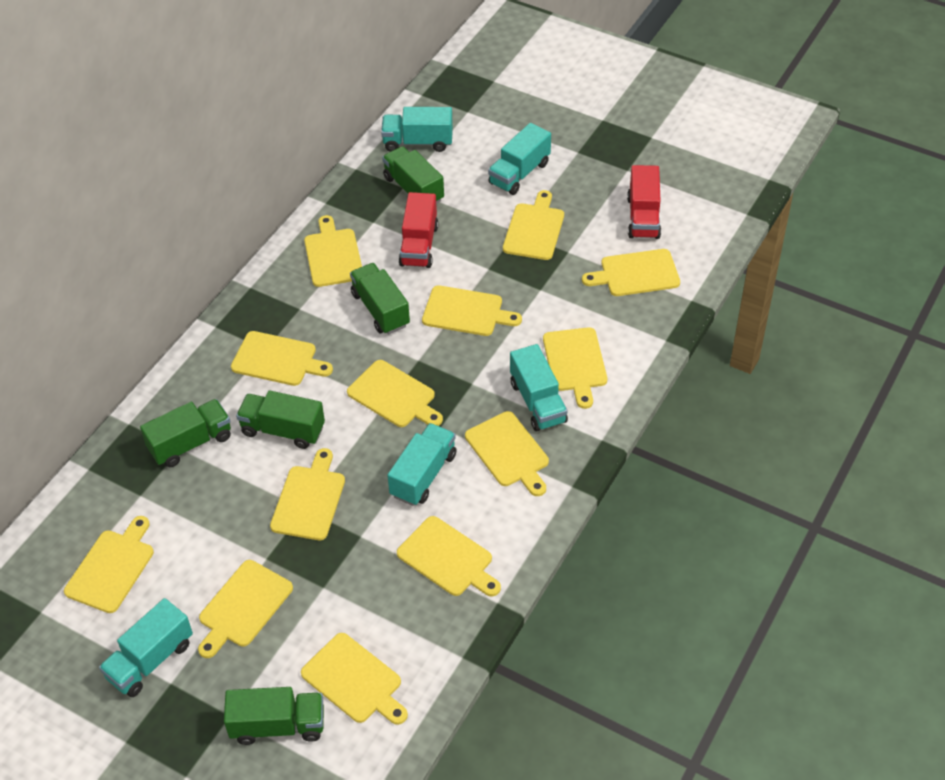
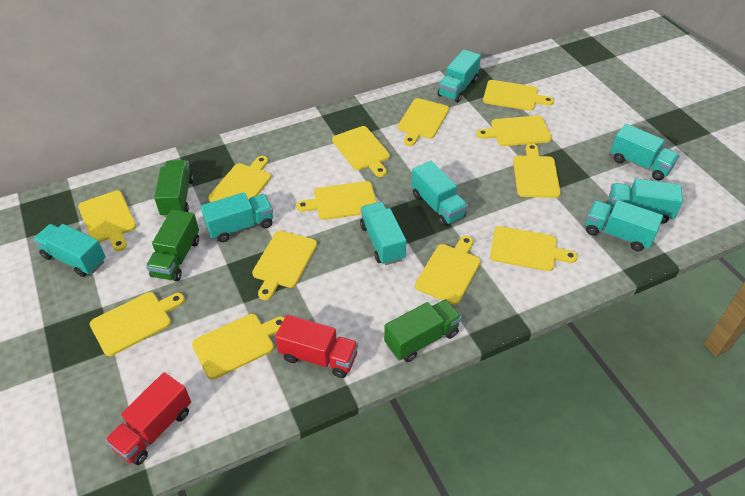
green truck: 5 -> 3
turquoise truck: 5 -> 8

